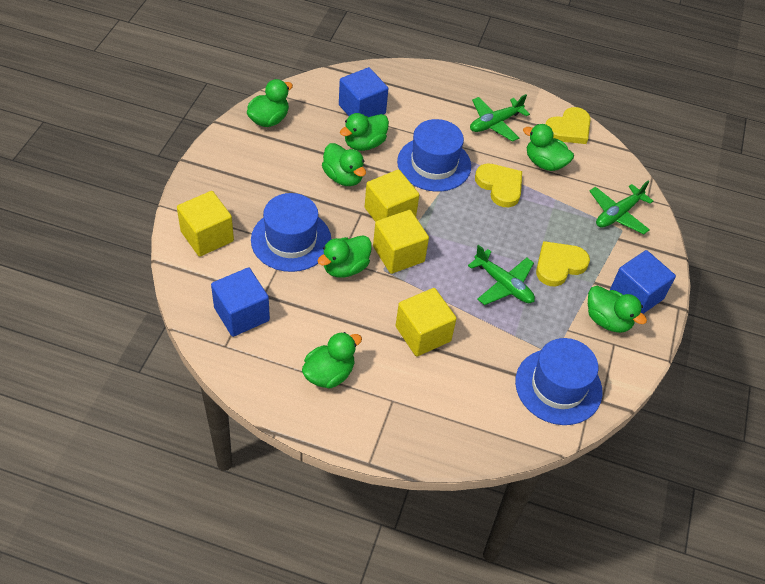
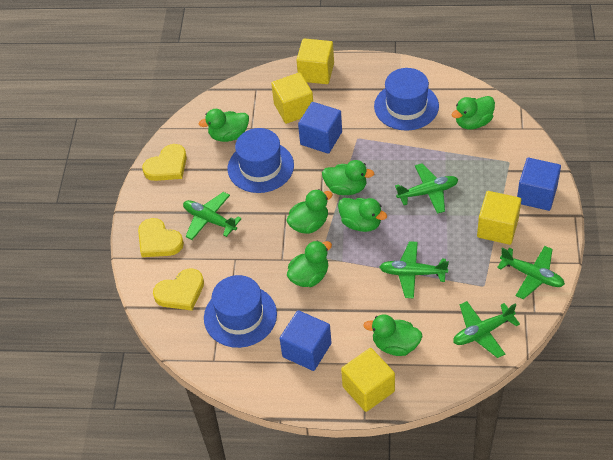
green plane: 3 -> 5

